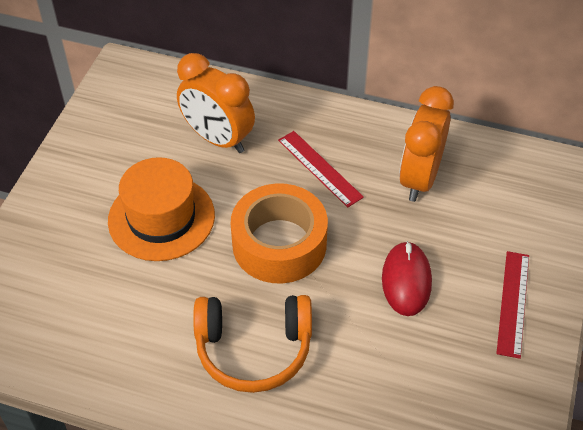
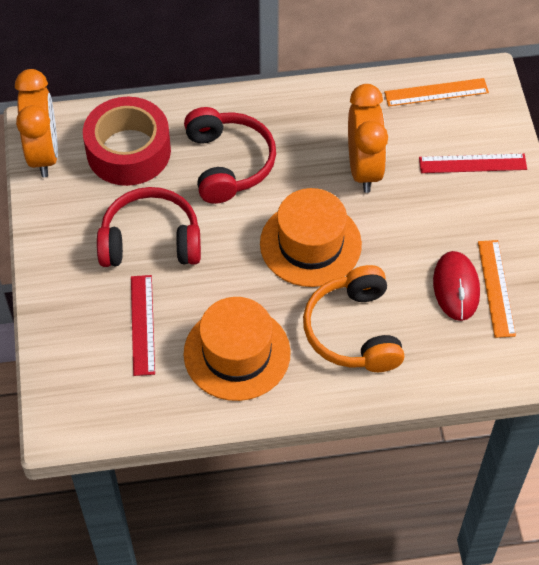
orange hat: 1 -> 2
orange ruler: 0 -> 2
orange tape: 1 -> 0
red headphones: 0 -> 2
red tape: 0 -> 1

